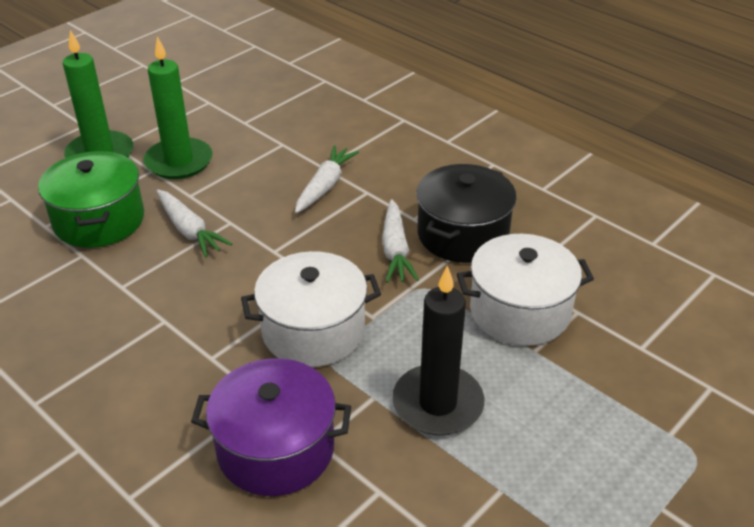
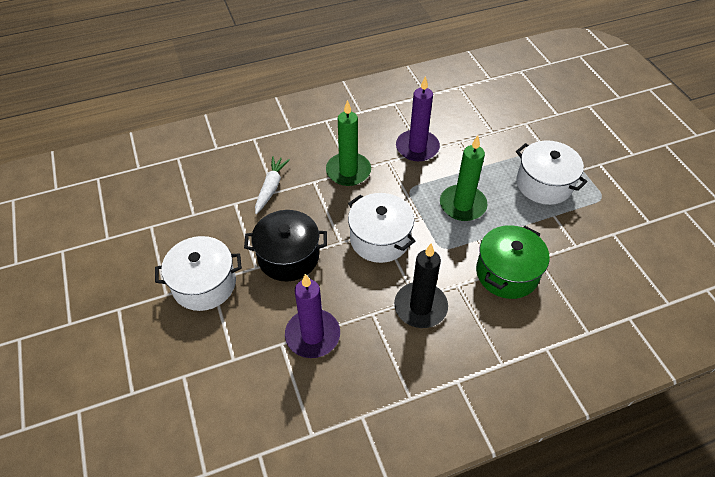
purple candle: 0 -> 2
purple pot: 1 -> 0
white carrot: 3 -> 1
white pot: 2 -> 3

